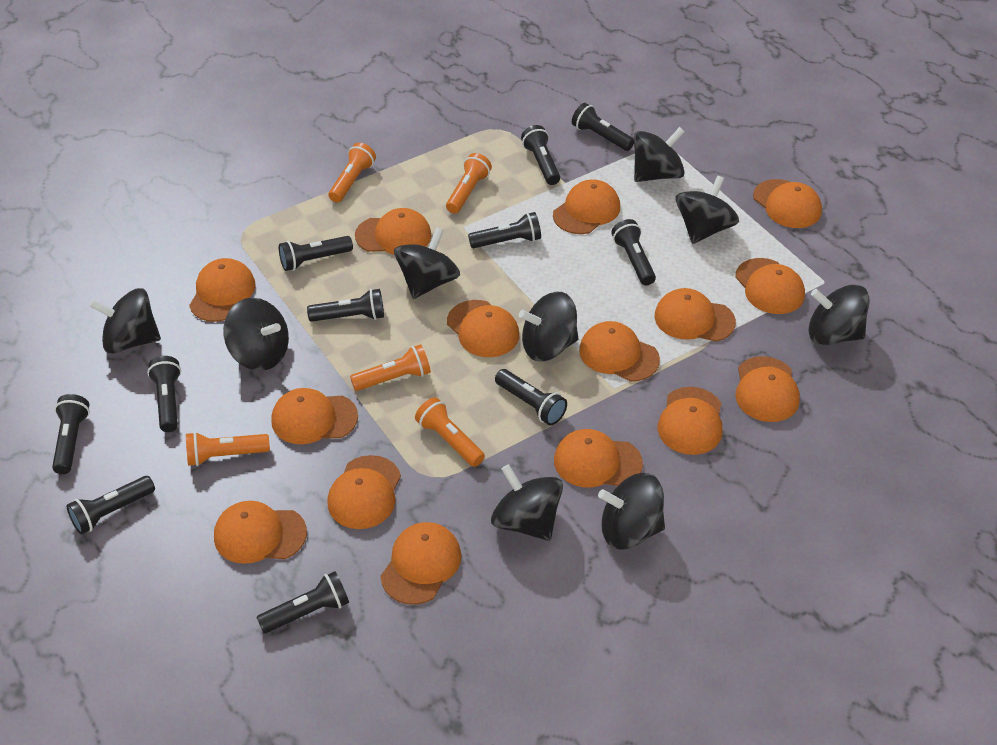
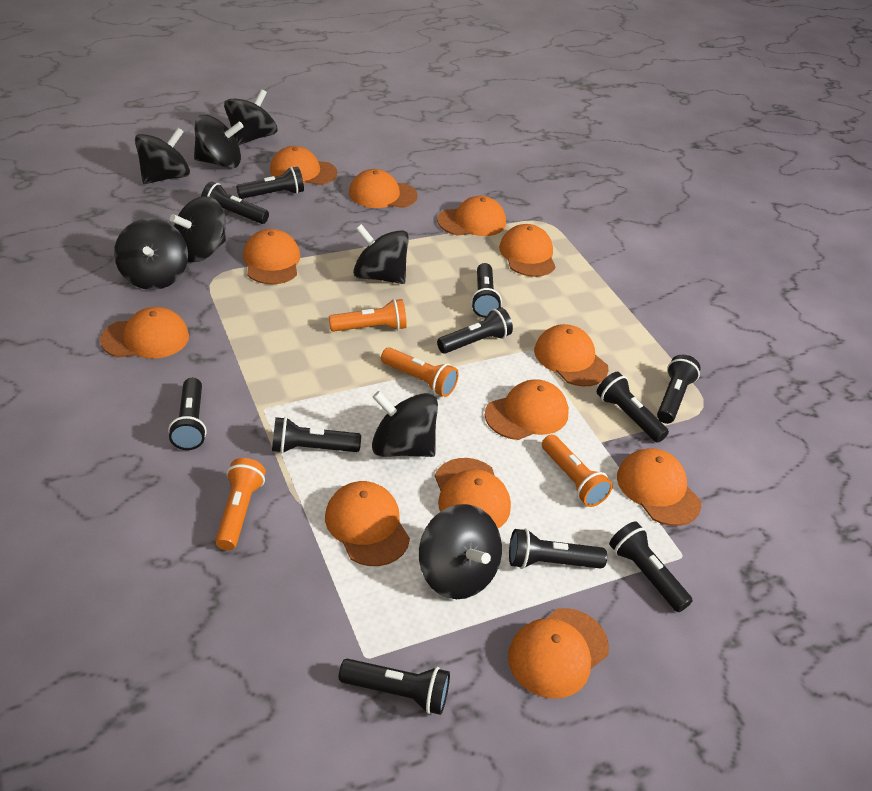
black spinning top: 9 -> 8
orange cap: 15 -> 12
orange flashlight: 5 -> 4

